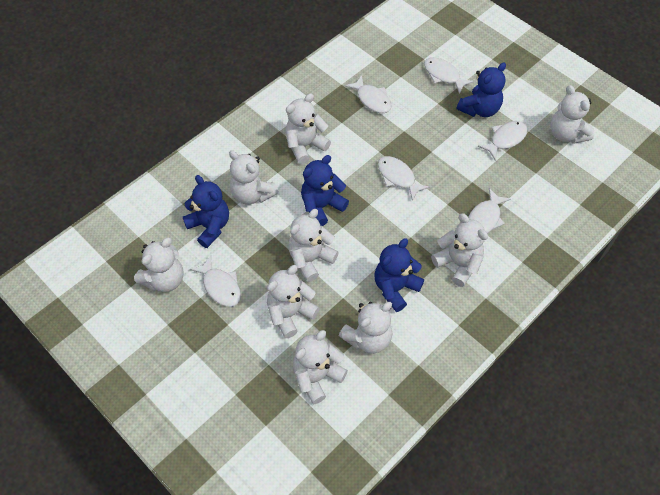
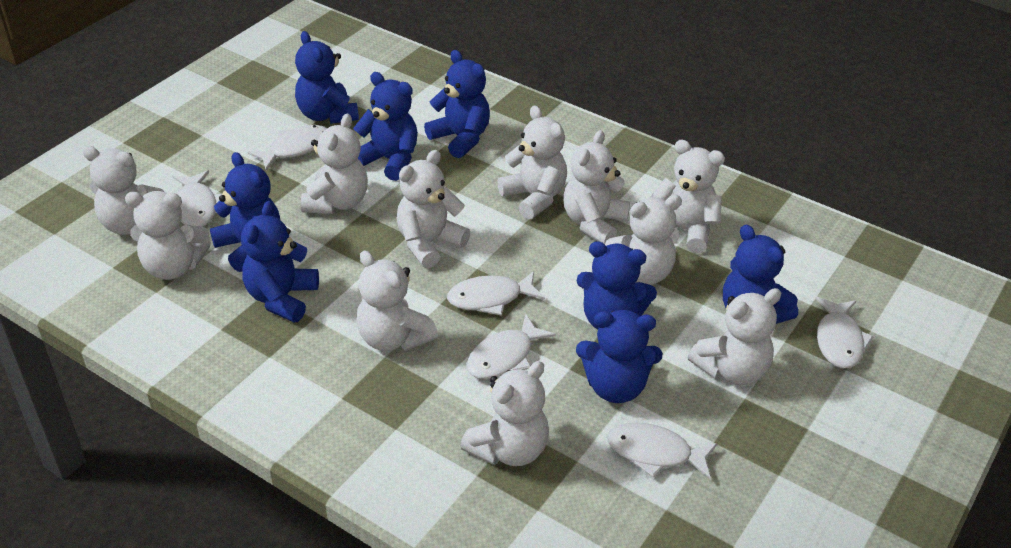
blue teddy bear: 4 -> 8
white teddy bear: 9 -> 11

